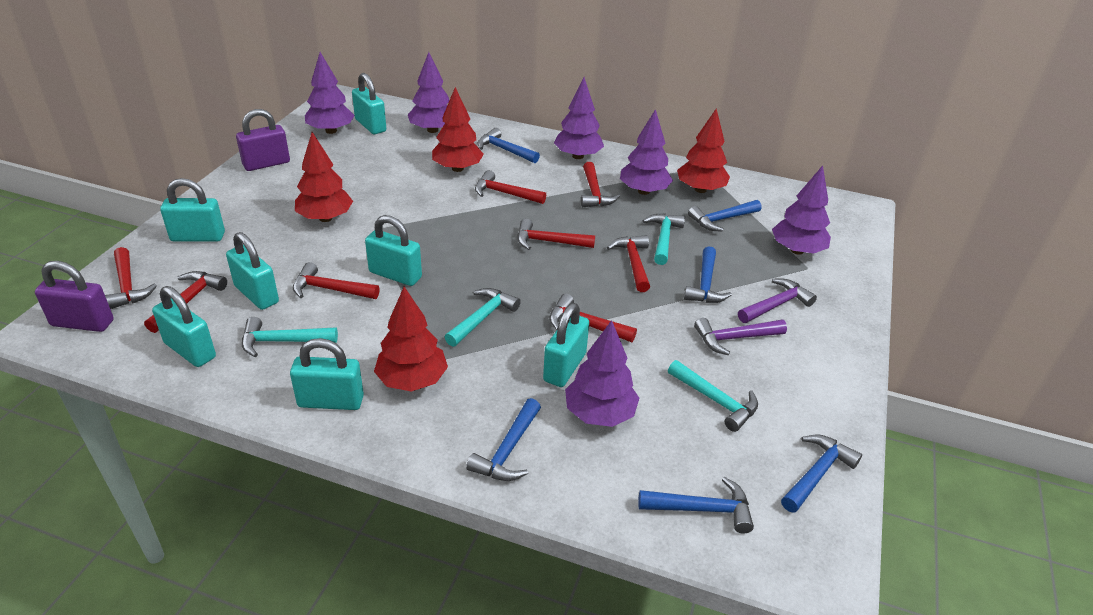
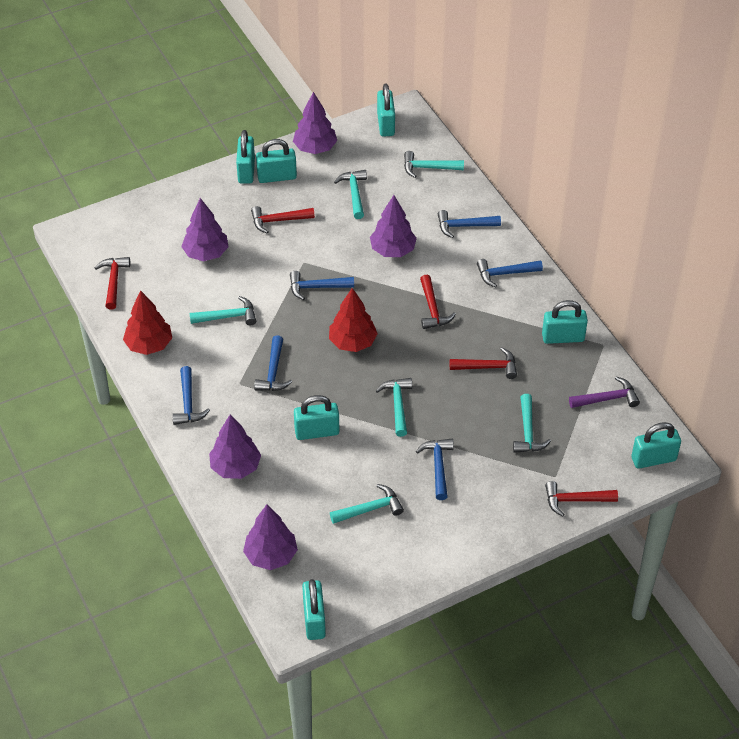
purple hammer: 2 -> 1
purple padlock: 2 -> 0
purple tree: 6 -> 5
red hammer: 8 -> 5
red tree: 4 -> 2
turquoise hammer: 4 -> 6

